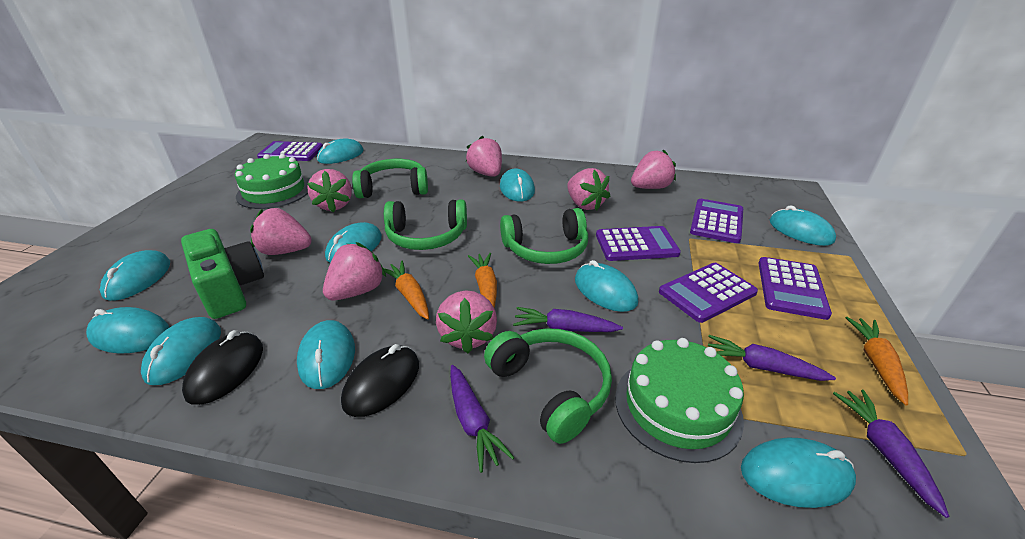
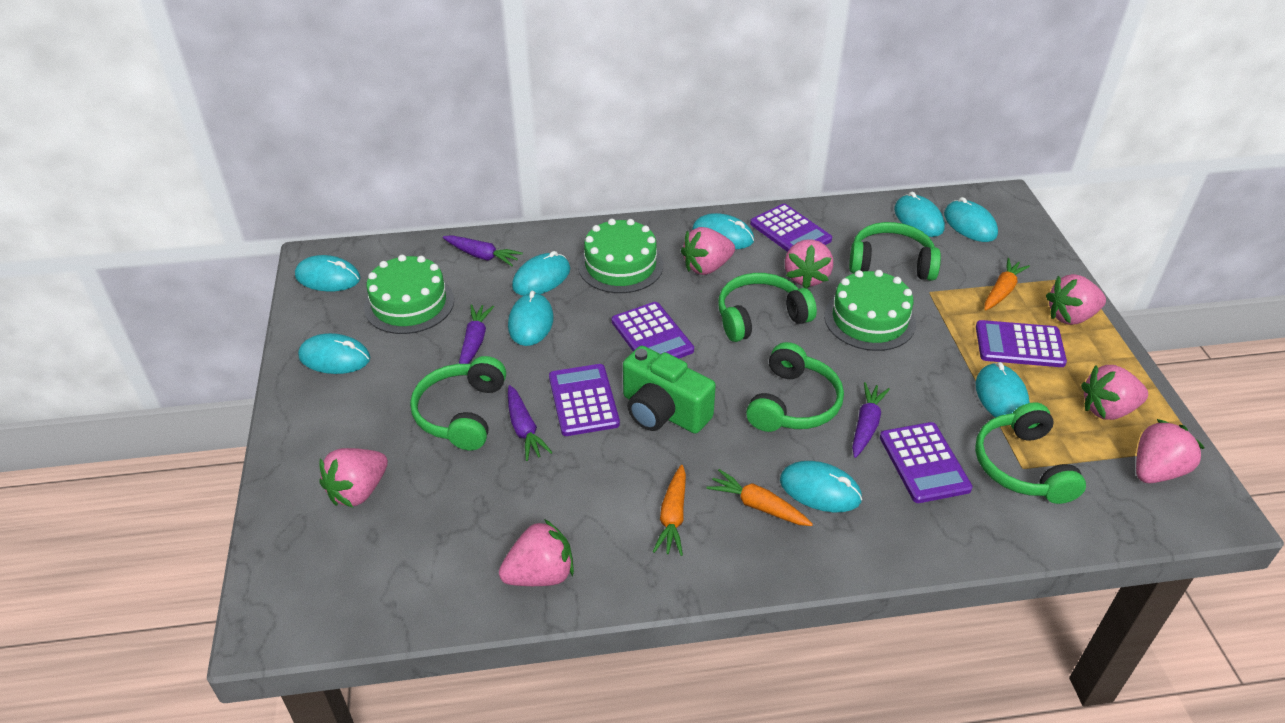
black mouse: 2 -> 0
green cake: 2 -> 3
green headphones: 4 -> 5
turquoise mouse: 10 -> 9

